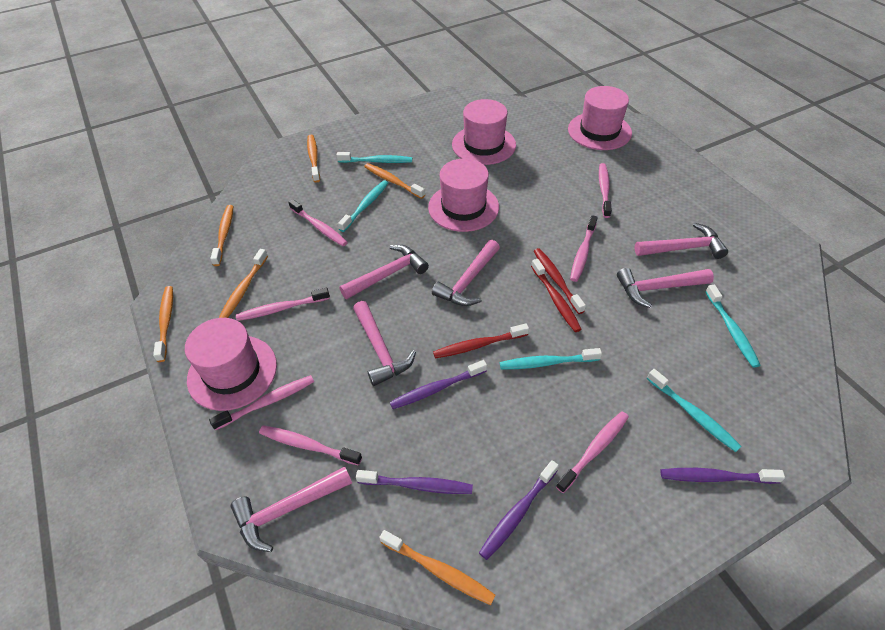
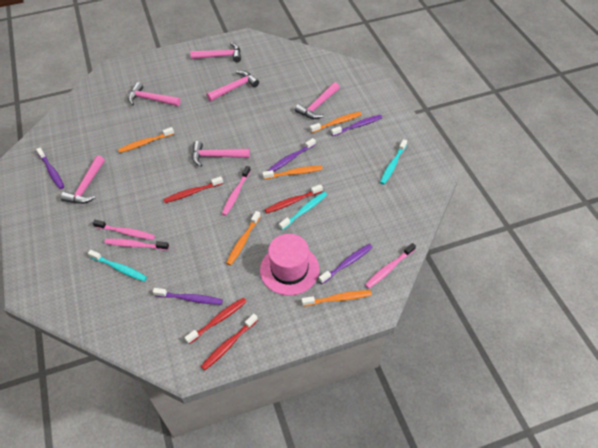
orange toothbrush: 6 -> 5
pink hat: 4 -> 1
pink toothbrush: 7 -> 4
purple toothbrush: 4 -> 5
red toothbrush: 3 -> 4
turquoise toothbrush: 5 -> 3

